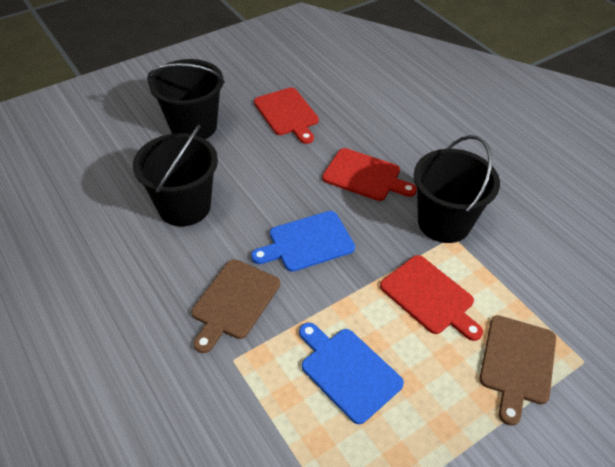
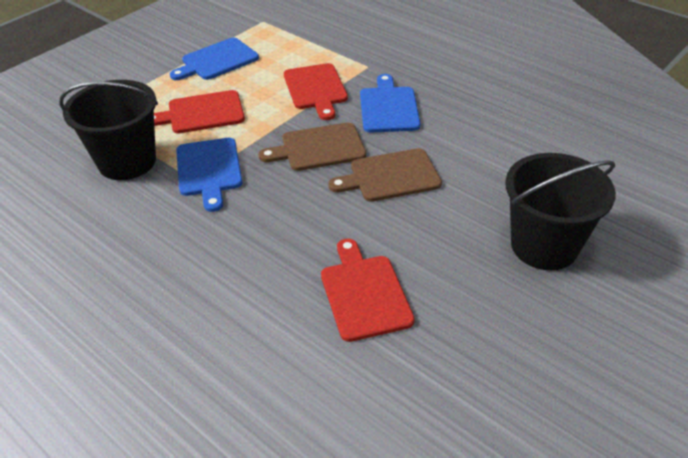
black bucket: 3 -> 2
blue cutting board: 2 -> 3

